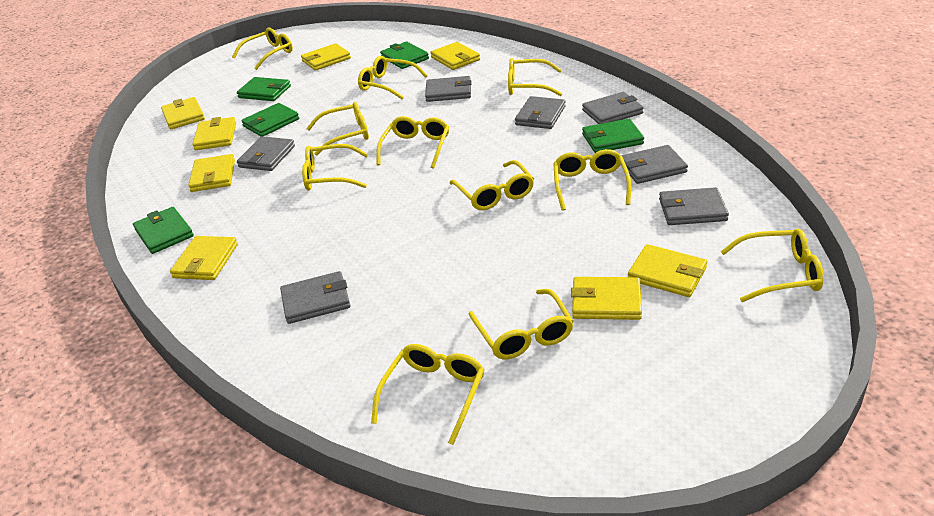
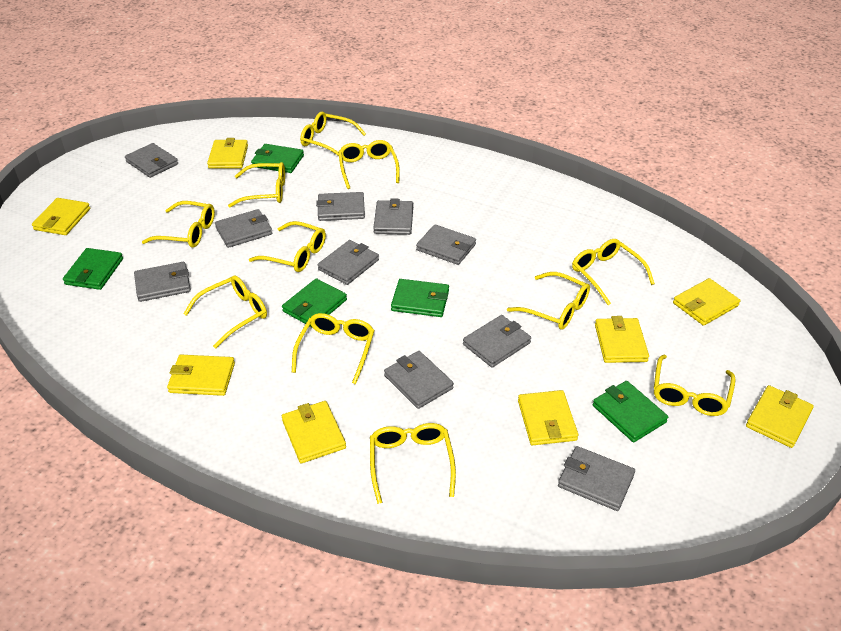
grey wallet: 7 -> 10

